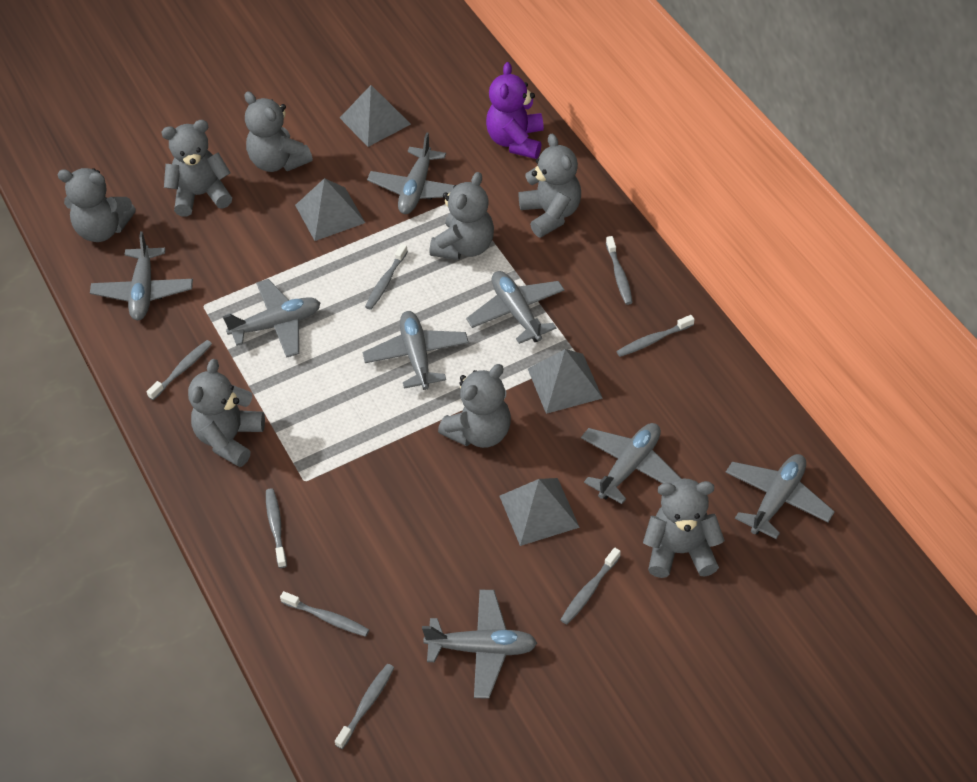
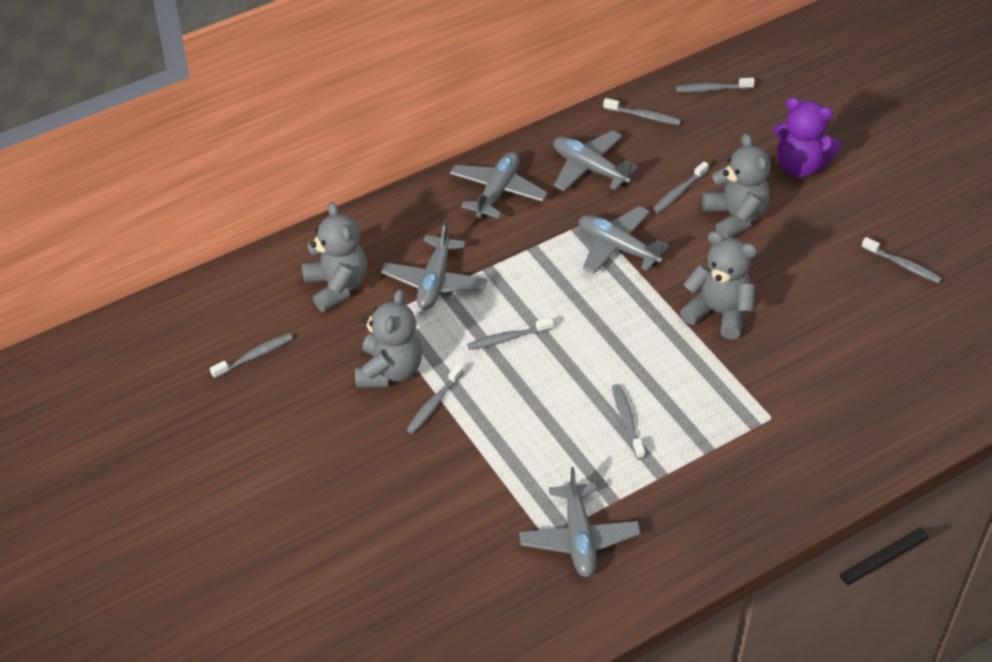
grey plane: 8 -> 5
grey pyramid: 4 -> 0
grey teddy bear: 8 -> 4

